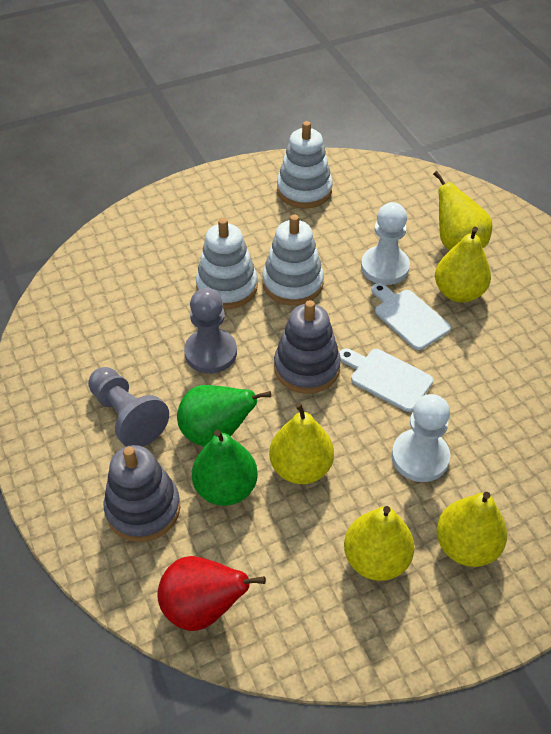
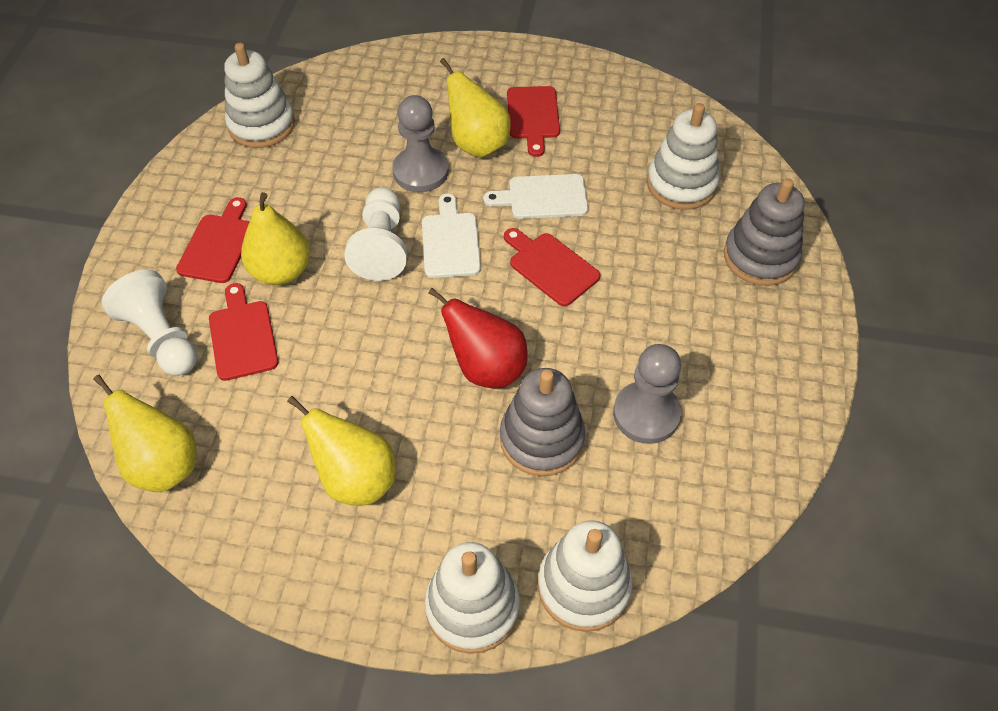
green pear: 2 -> 0
red cutting board: 0 -> 4
white stacking toy: 3 -> 4
yellow pear: 5 -> 4

